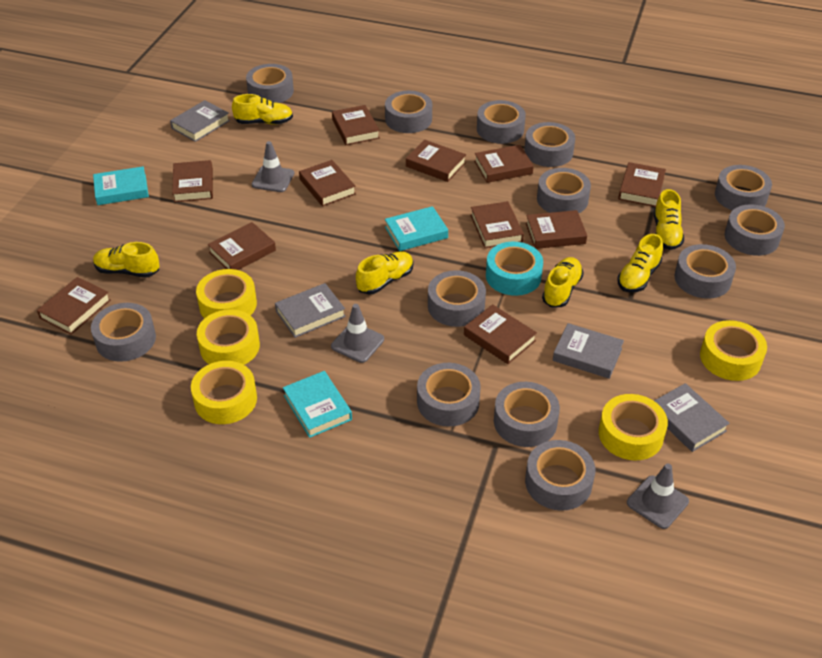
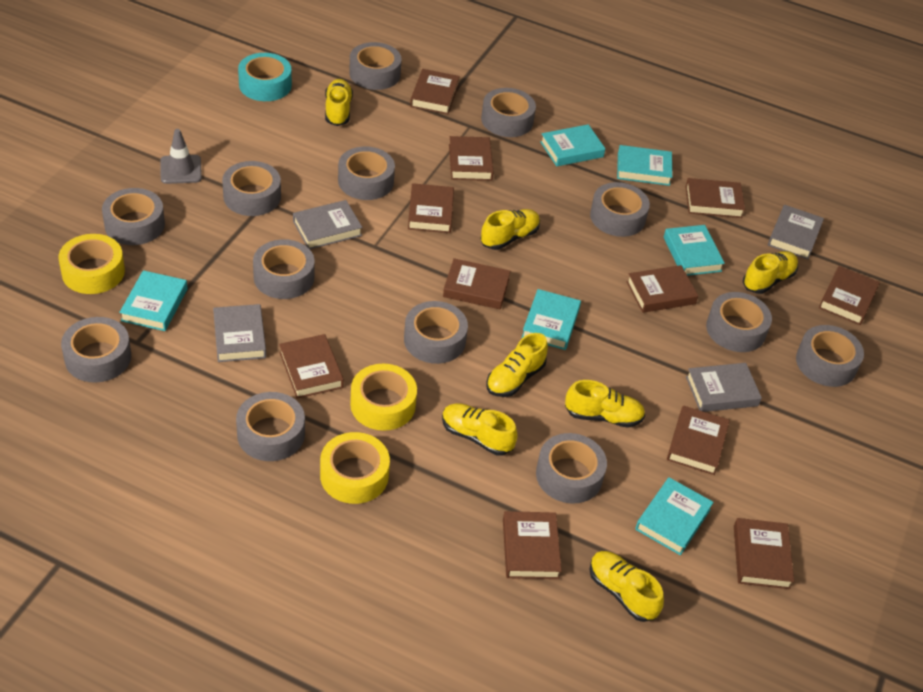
grey traffic cone: 3 -> 1
turquoise book: 3 -> 6
yellow shoe: 6 -> 7
yellow tape: 5 -> 3

